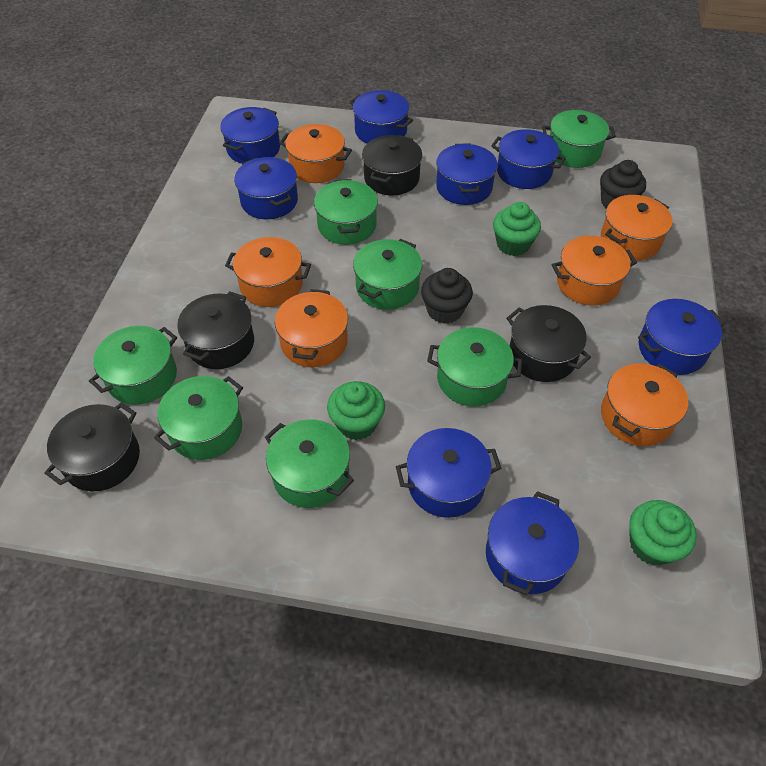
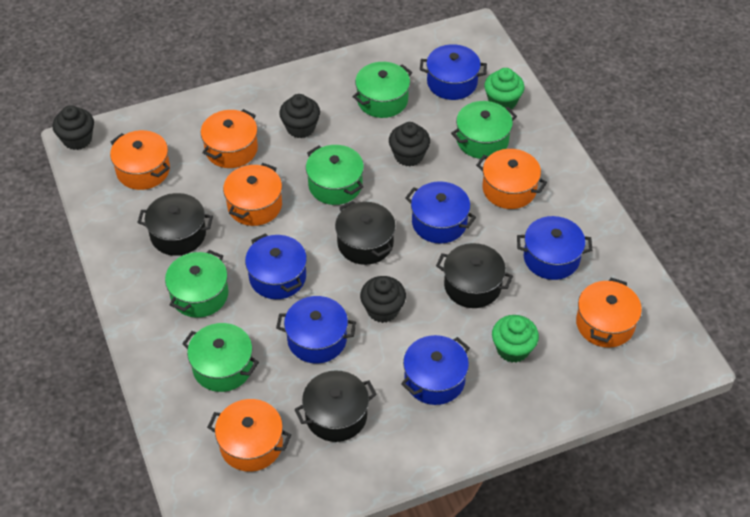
black cupcake: 2 -> 4
blue pot: 8 -> 6
green cupcake: 3 -> 2
green pot: 7 -> 5

